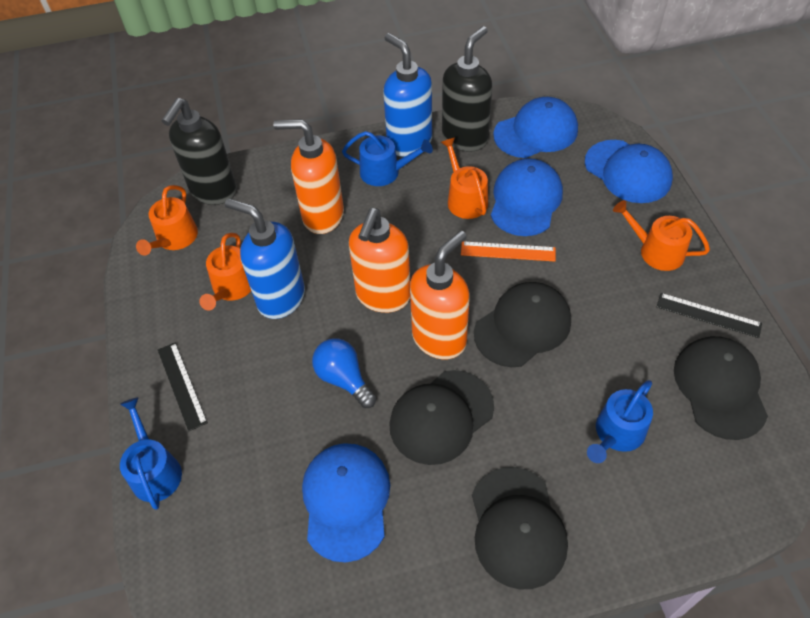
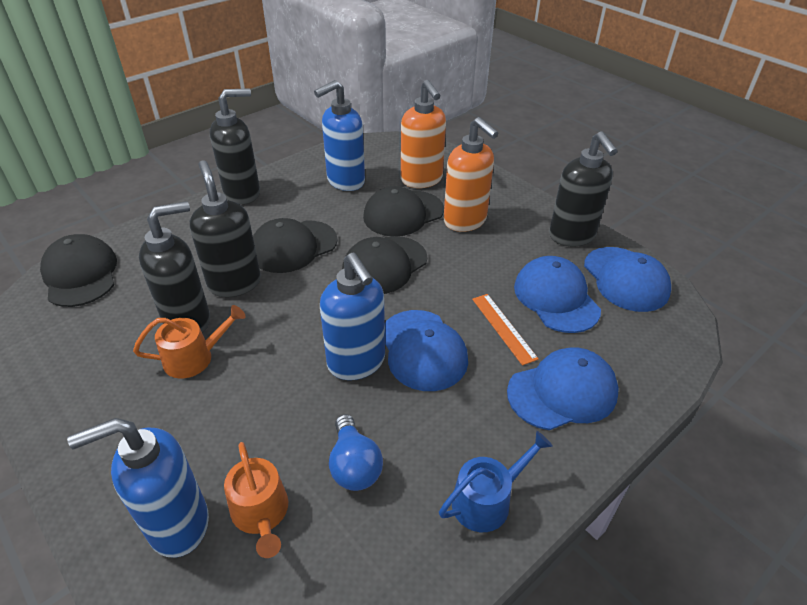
black ruler: 2 -> 0
black soap dispenser: 2 -> 4
blue soap dispenser: 2 -> 3
blue watering can: 3 -> 1
orange soap dispenser: 3 -> 2
orange watering can: 4 -> 2

